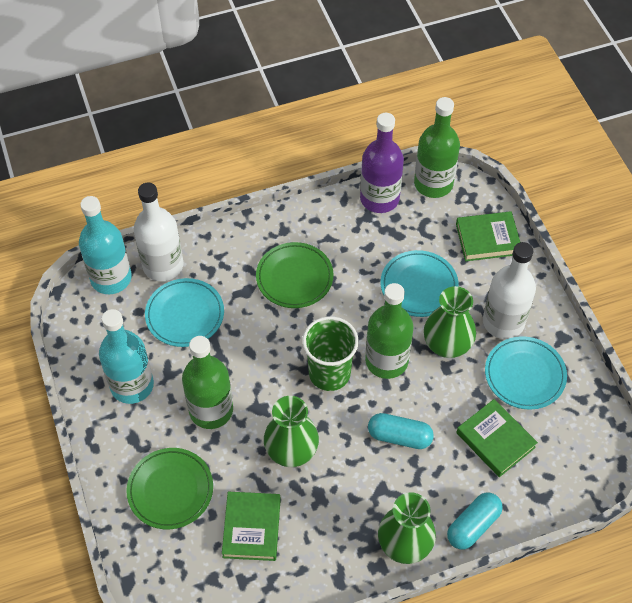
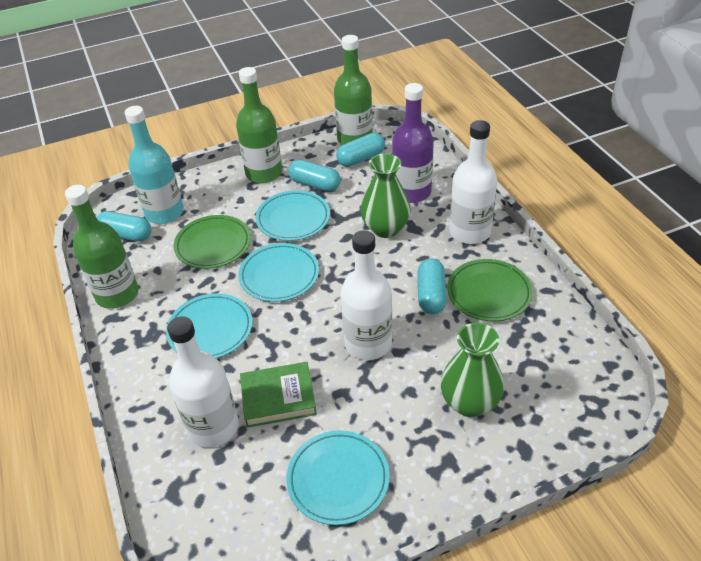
green book: 3 -> 1
green cup: 1 -> 0
green vase: 3 -> 2
turquoise bottle: 2 -> 1
turquoise capsule: 2 -> 4
turquoise plate: 3 -> 4
white bottle: 2 -> 3

